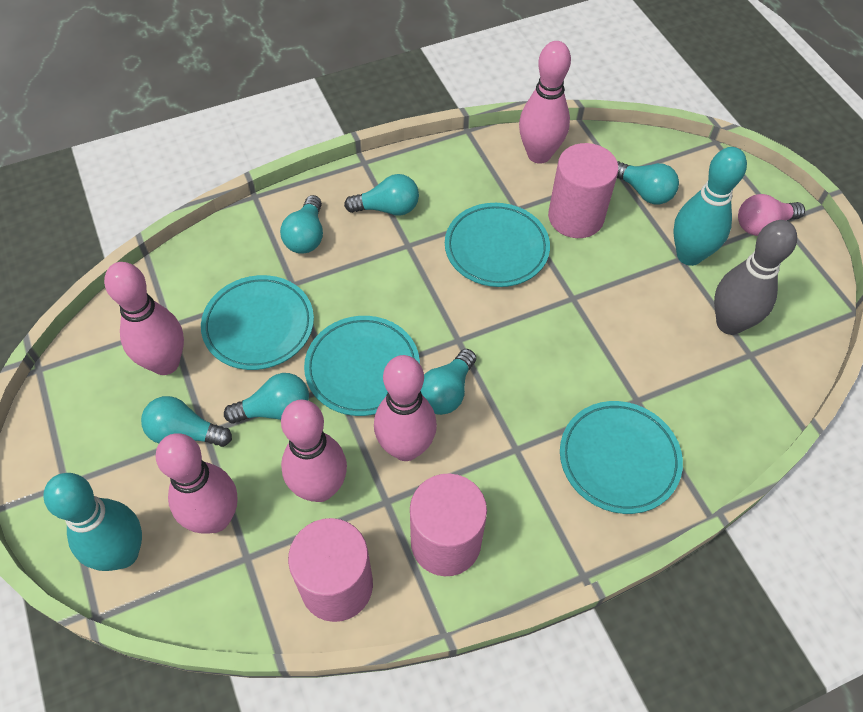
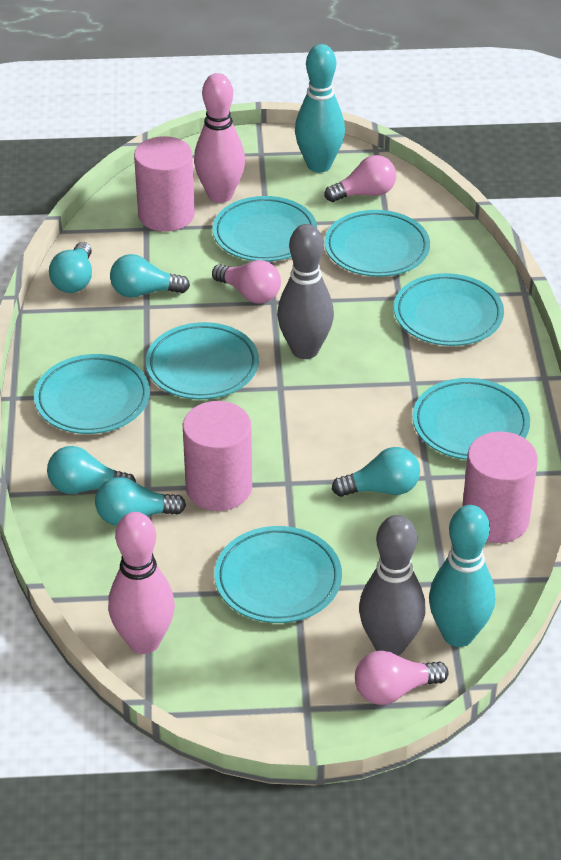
grey bowling pin: 1 -> 2
pink bowling pin: 5 -> 2
pink light bulb: 1 -> 3
turquoise light bulb: 6 -> 5
turquoise plate: 4 -> 7

